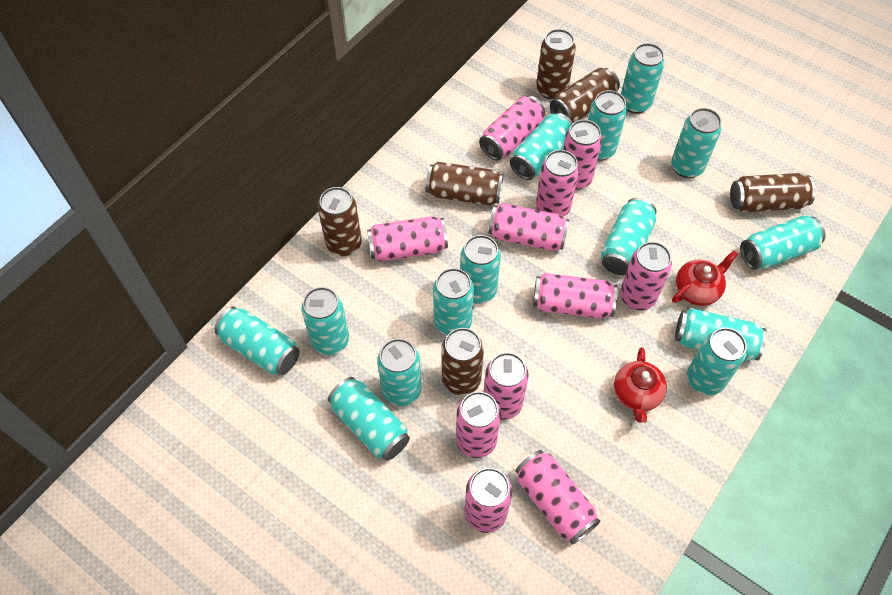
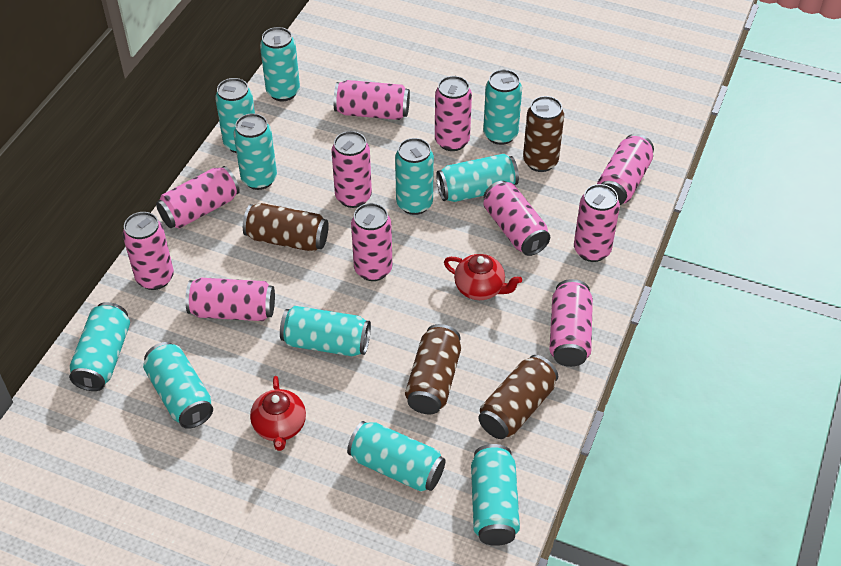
brown can: 6 -> 4
turquoise can: 14 -> 11

